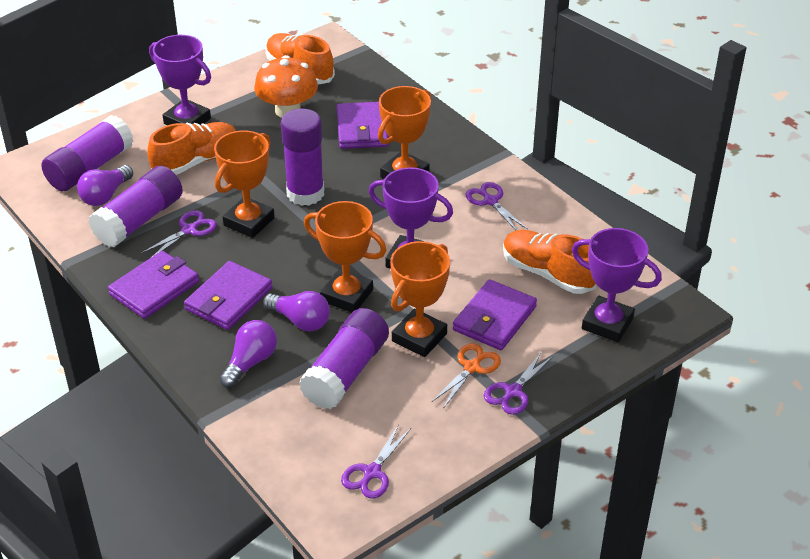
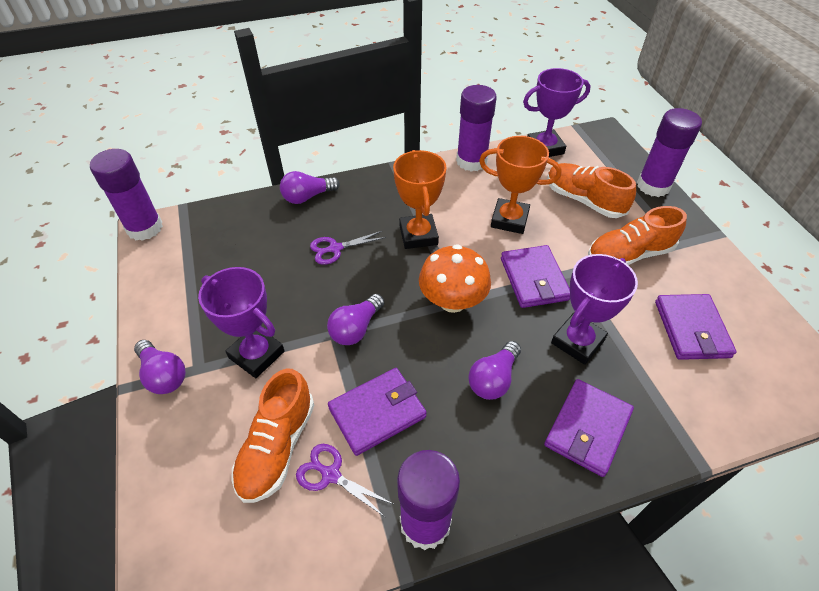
orange scissors: 1 -> 0
orange trophy: 4 -> 2
purple light bulb: 3 -> 4
purple scissors: 4 -> 2

